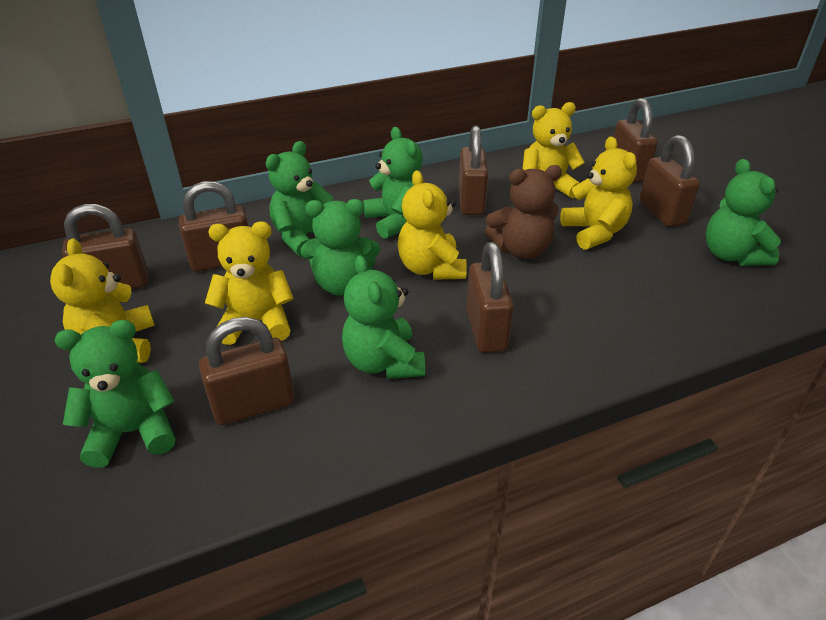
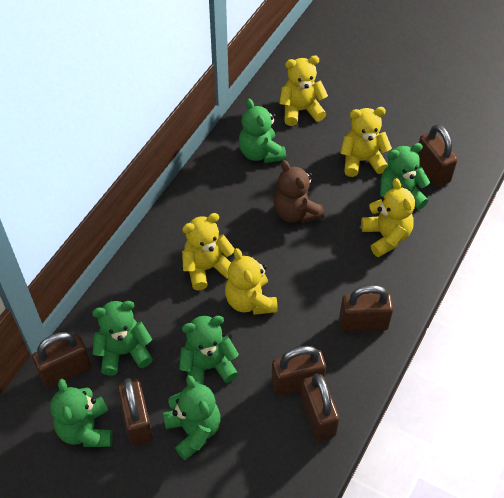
brown padlock: 7 -> 6

